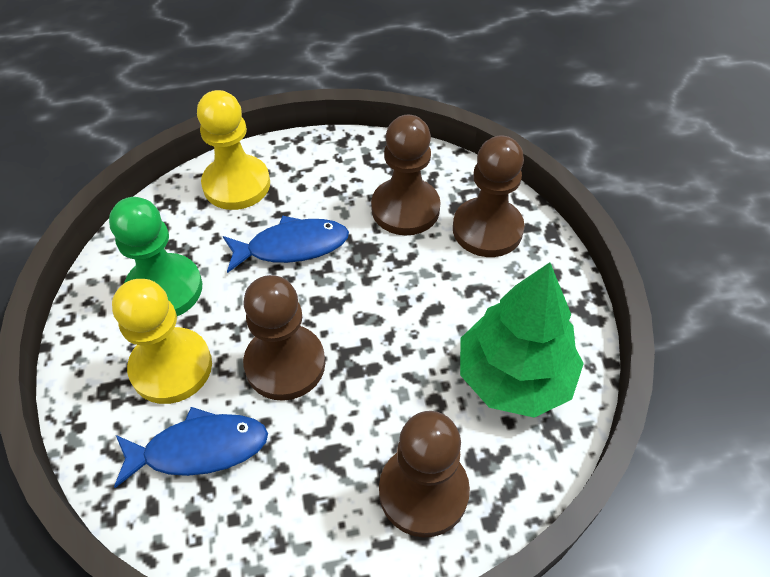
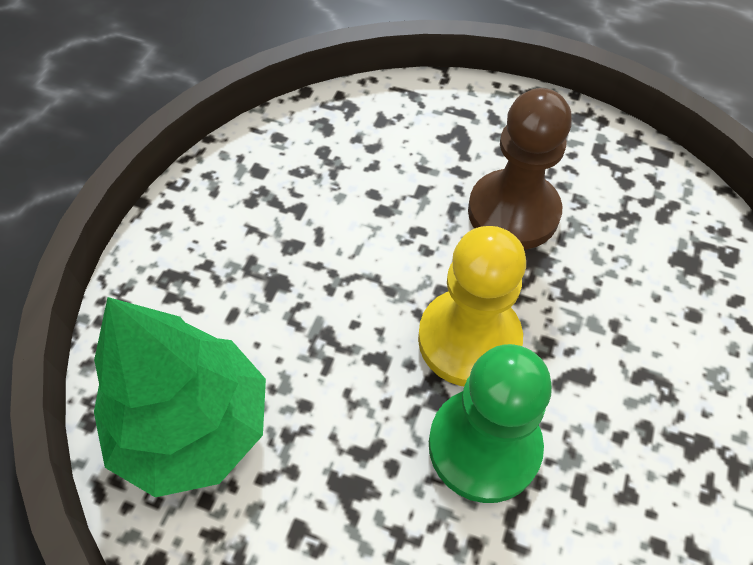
blue fish: 2 -> 0
brown pawn: 4 -> 1
yellow pawn: 2 -> 1

